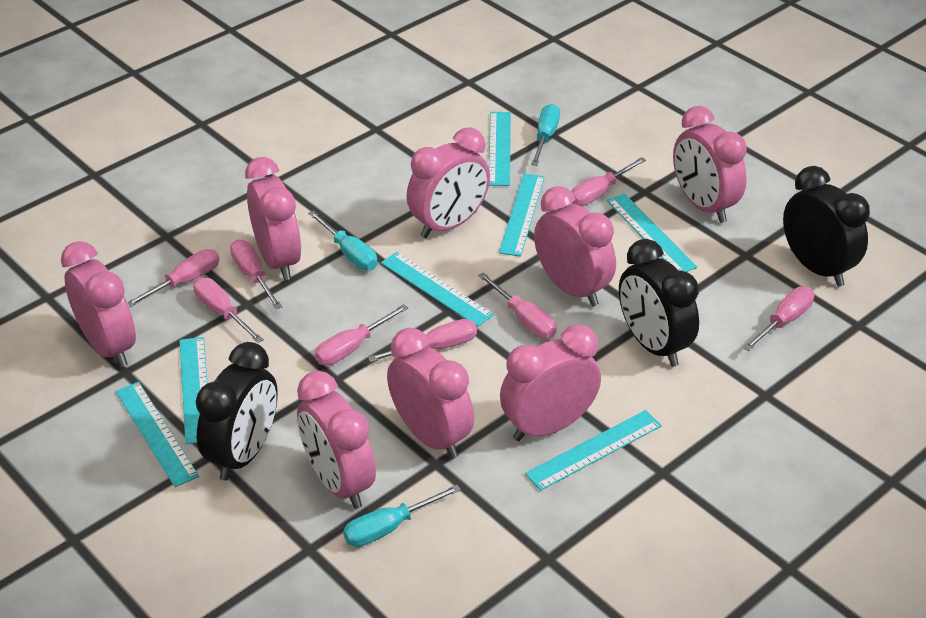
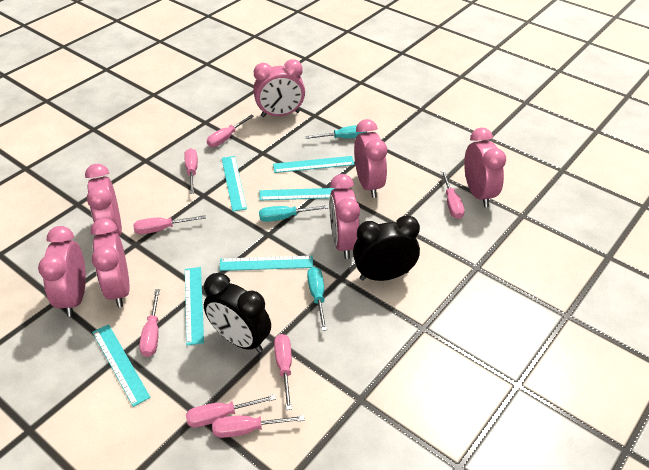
black clock: 3 -> 2
pink clock: 8 -> 7
turquoise ruler: 7 -> 6

